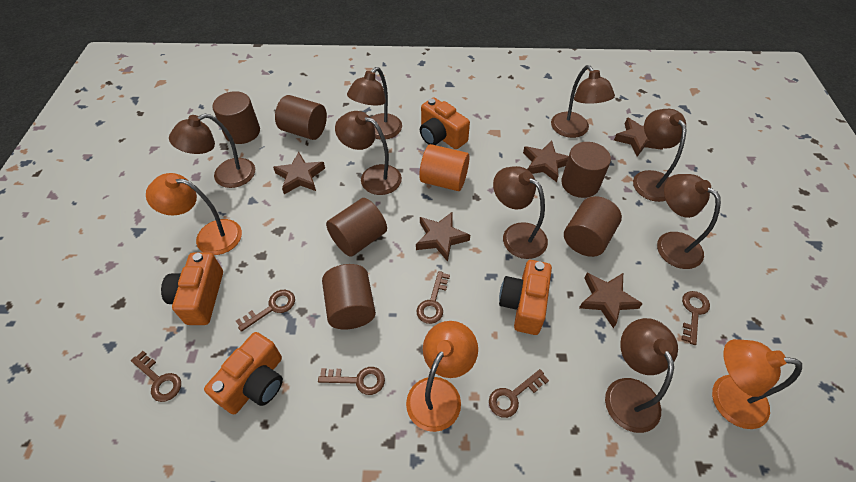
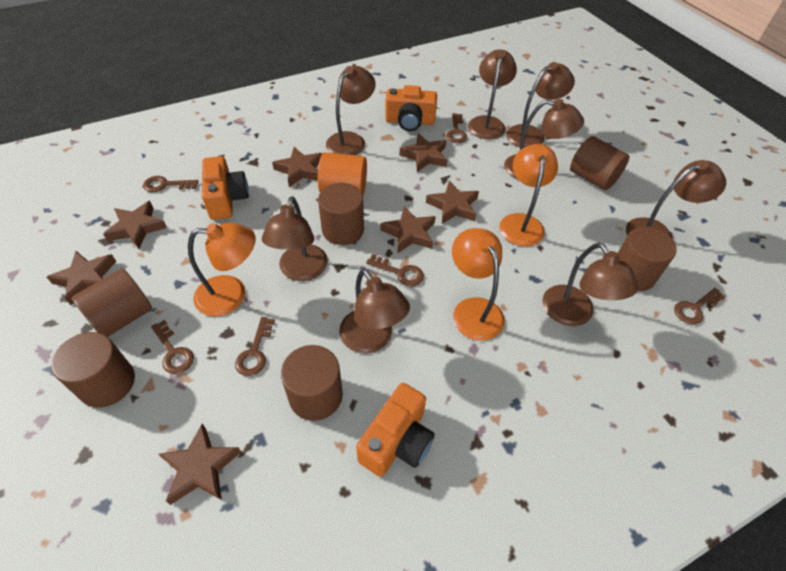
brown star: 5 -> 7
orange camera: 4 -> 3

